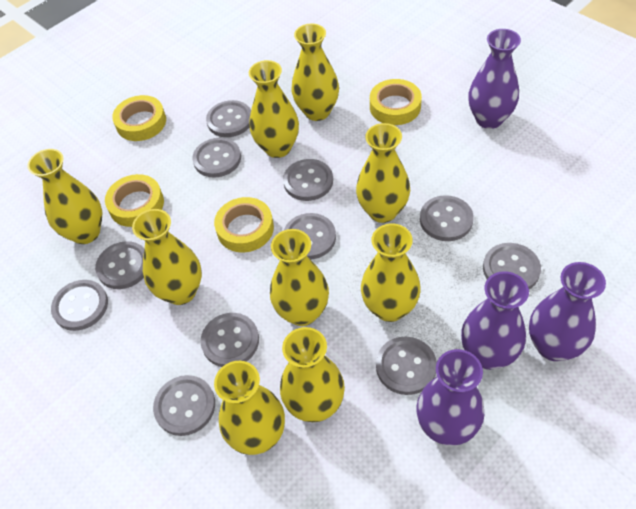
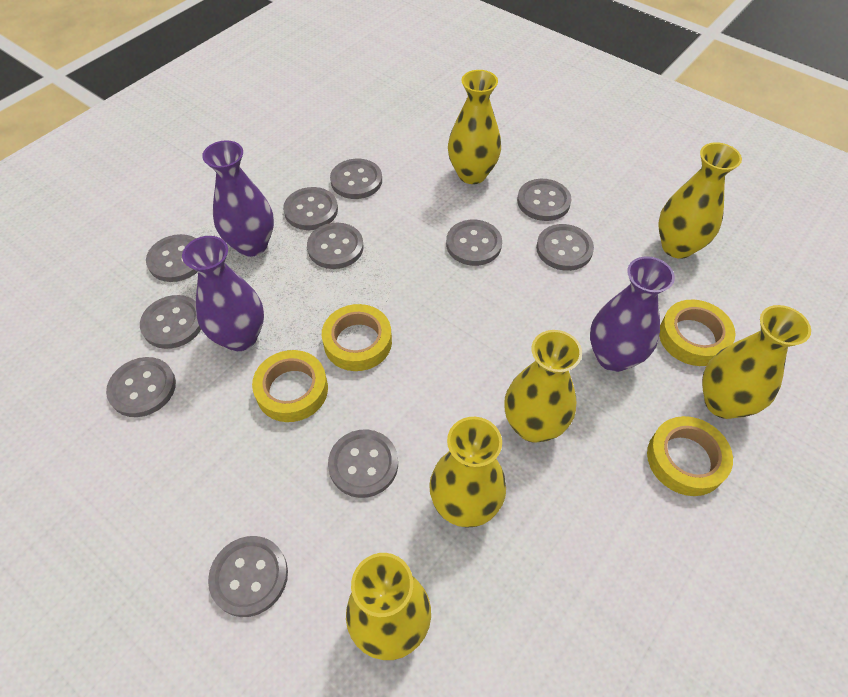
purple vase: 4 -> 3
yellow vase: 9 -> 6

